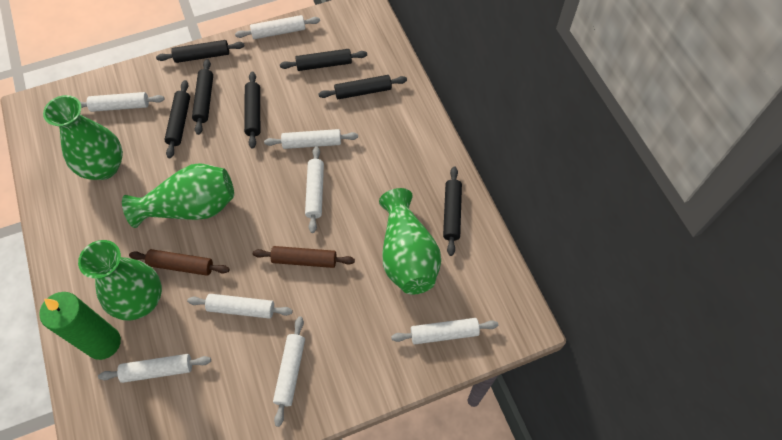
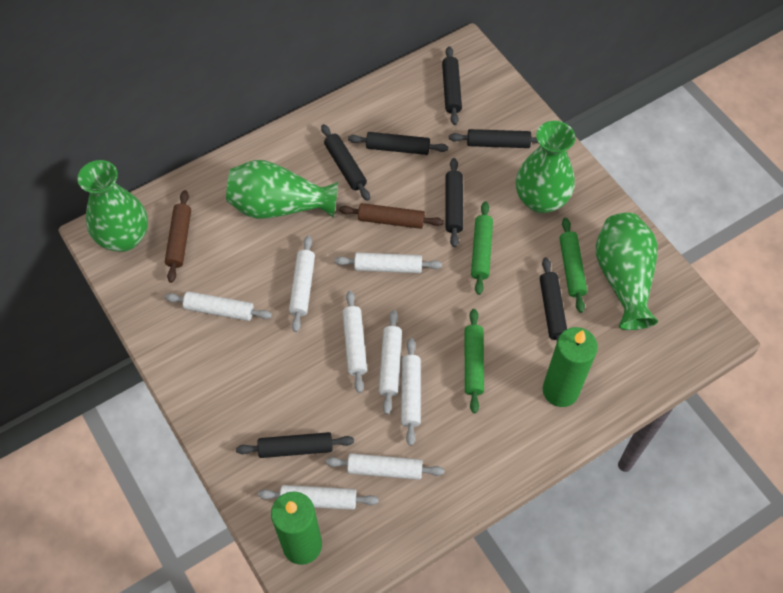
green candle: 1 -> 2
green rolling pin: 0 -> 3

